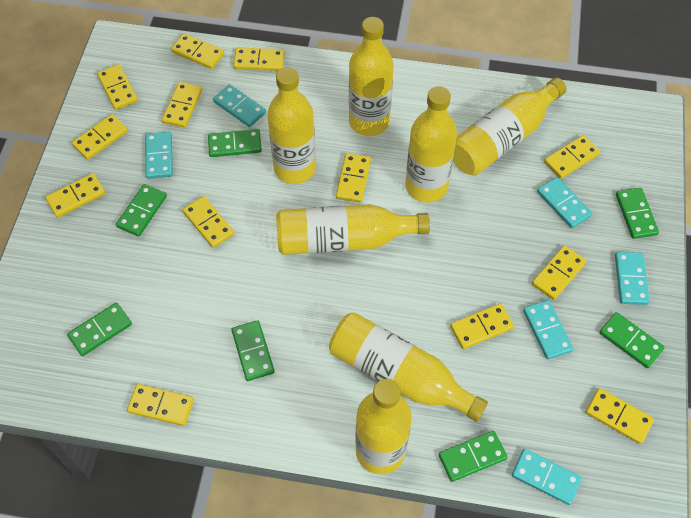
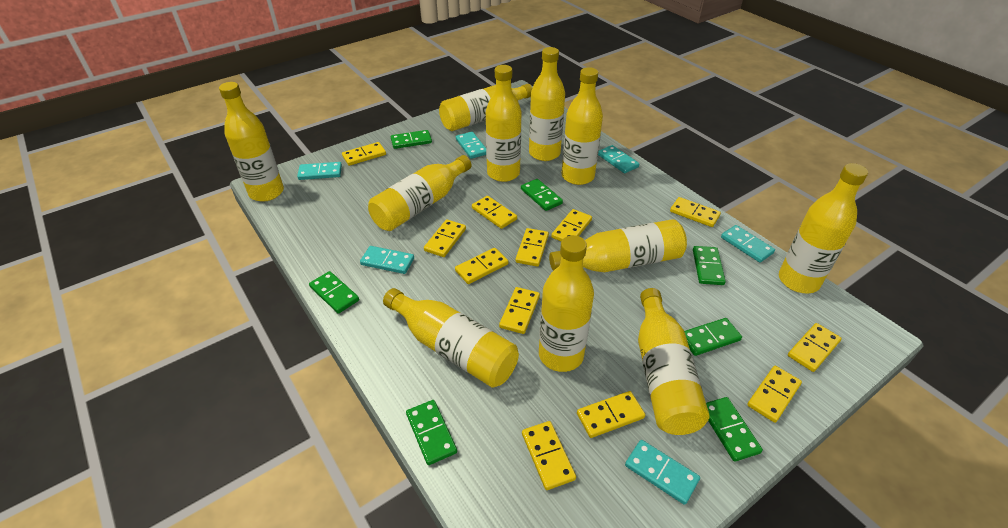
yellow bottle: 7 -> 11
yellow domino: 13 -> 12

